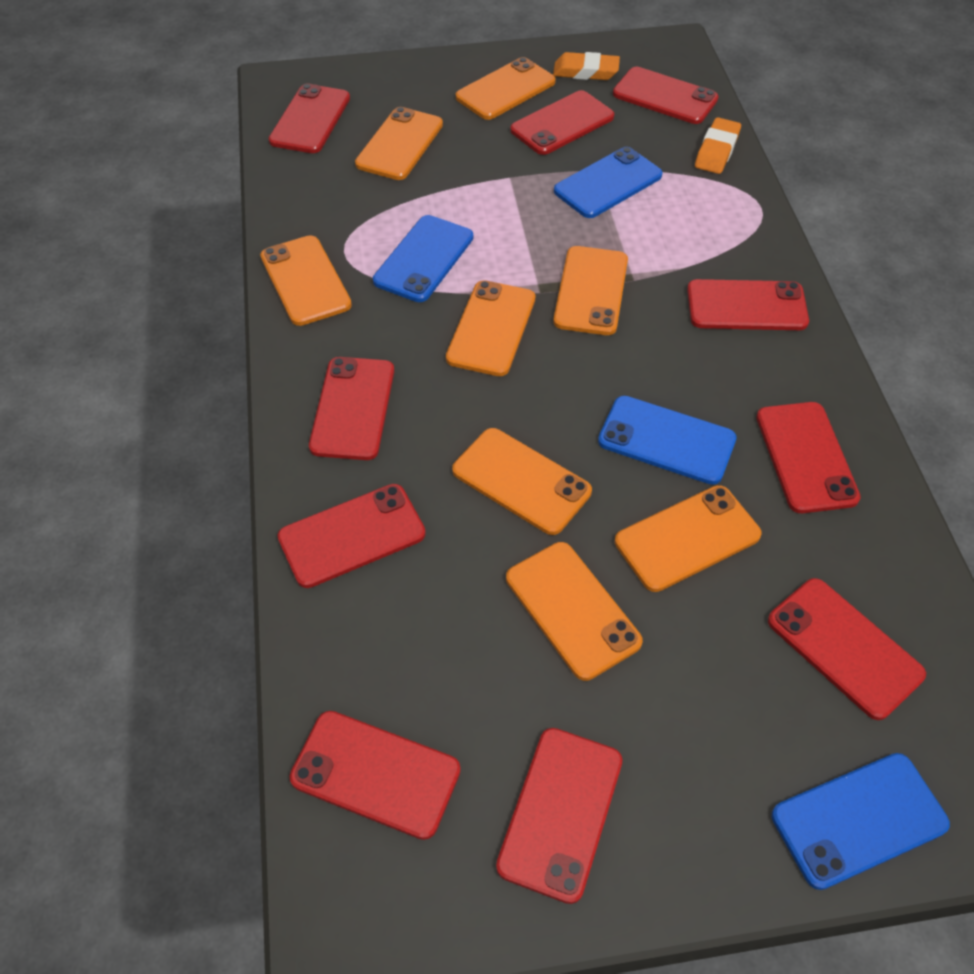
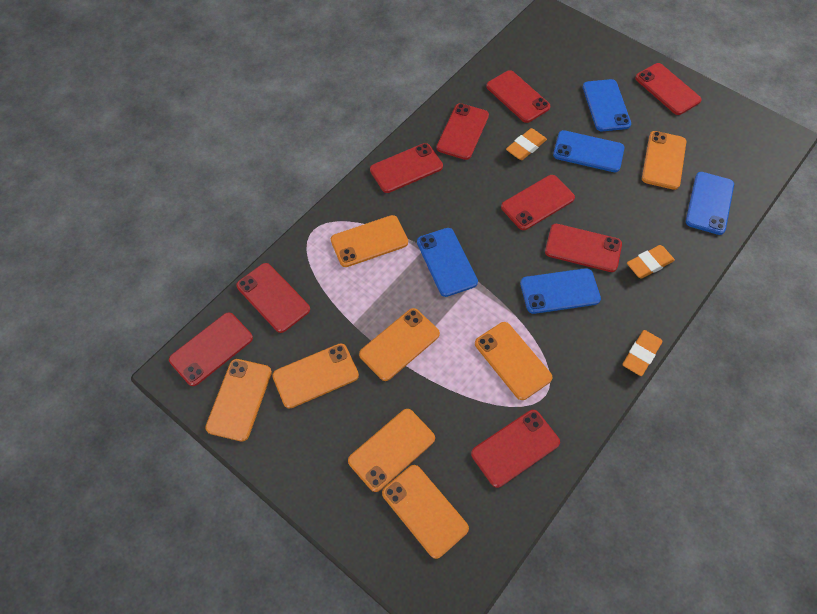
blue phone: 4 -> 5
orange eraser: 2 -> 3
red phone: 10 -> 9

